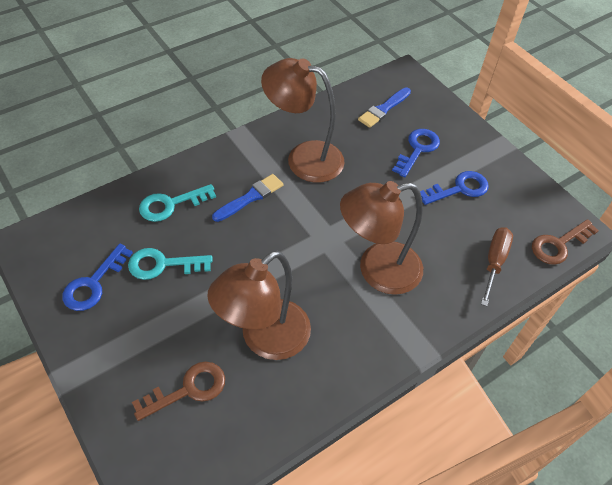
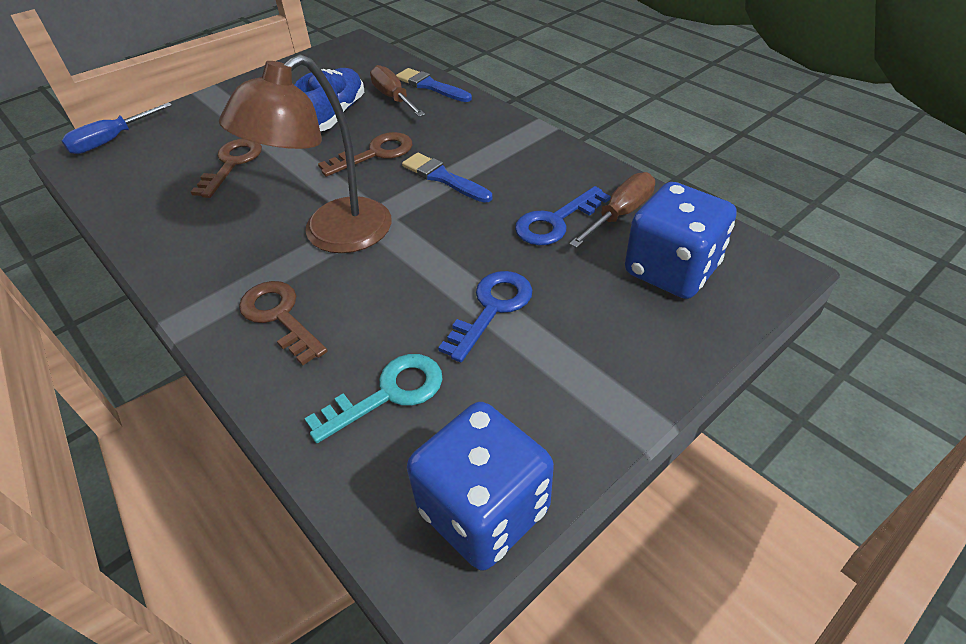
blue dice: 0 -> 2
blue key: 3 -> 2
blue screwdriver: 0 -> 1
blue shoe: 0 -> 1
brown key: 2 -> 3
brown lamp: 3 -> 1
brown screwdriver: 1 -> 2
turquoise key: 2 -> 1

